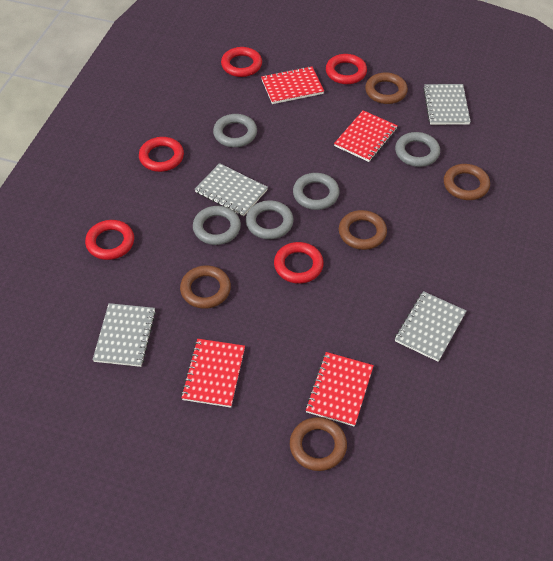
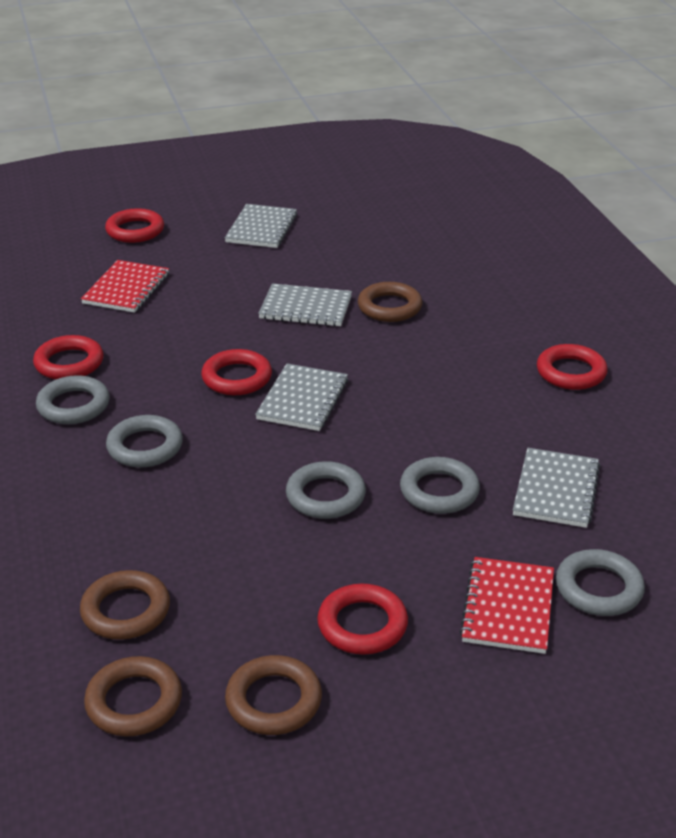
brown ring: 5 -> 4
red notebook: 4 -> 2

